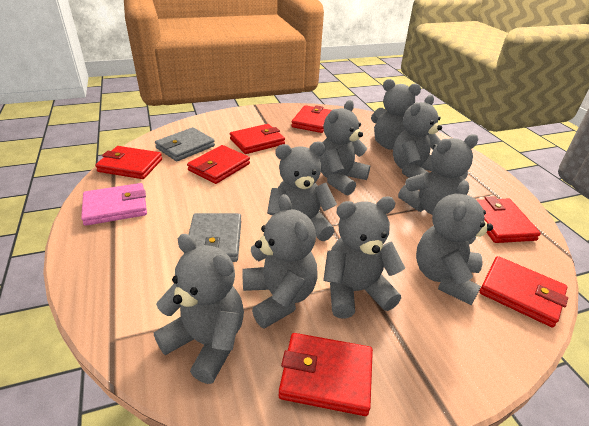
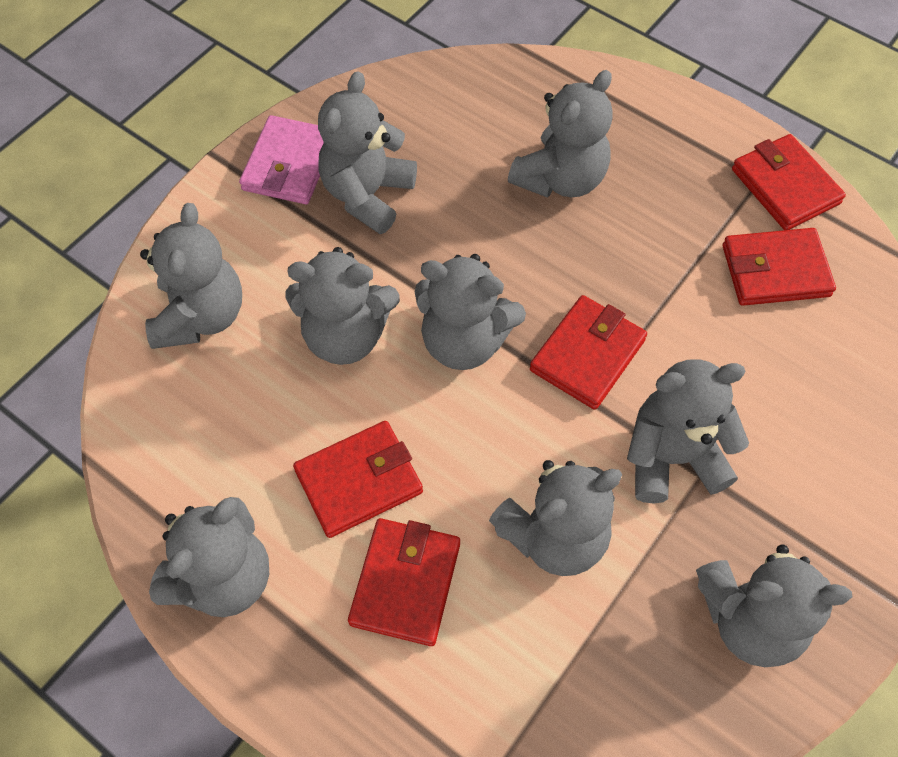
grey wallet: 2 -> 0
red wallet: 7 -> 5

